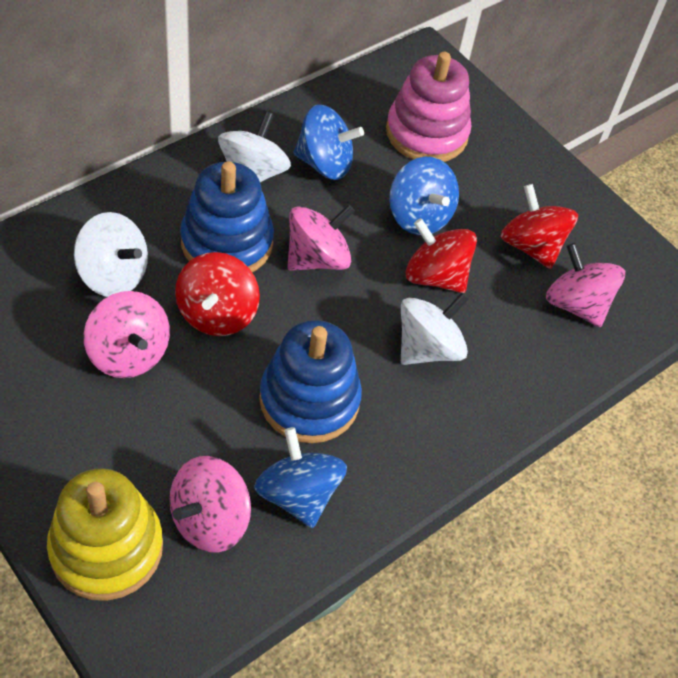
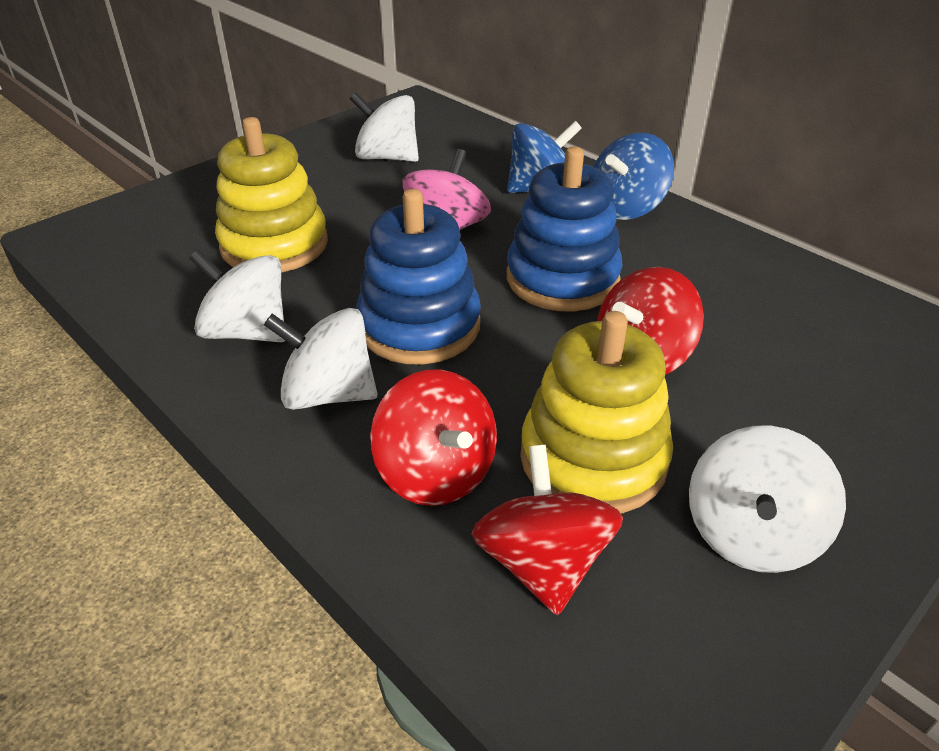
blue spinning top: 3 -> 2
pink spinning top: 4 -> 1
pink stacking toy: 1 -> 0
white spinning top: 3 -> 4
yellow stacking toy: 1 -> 2

